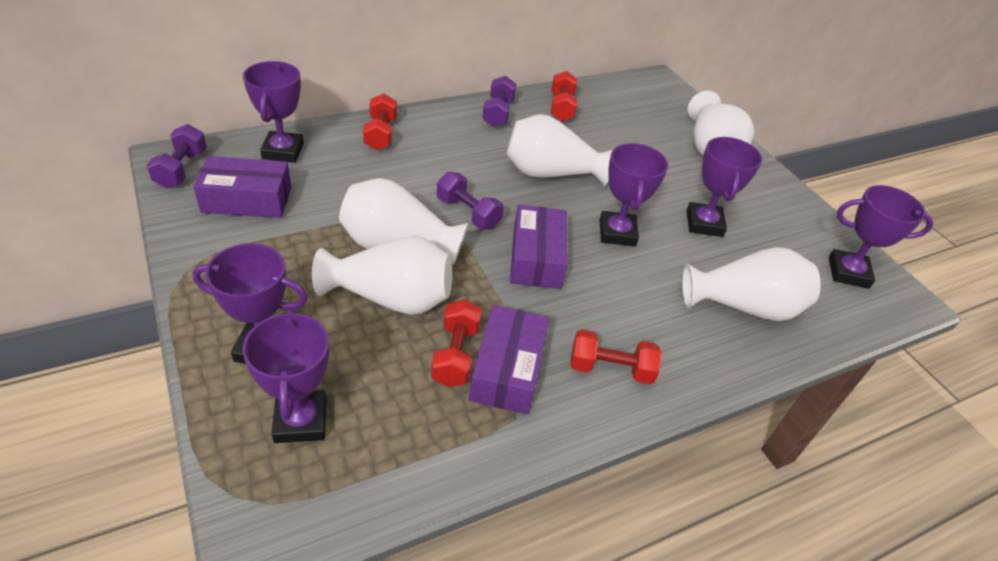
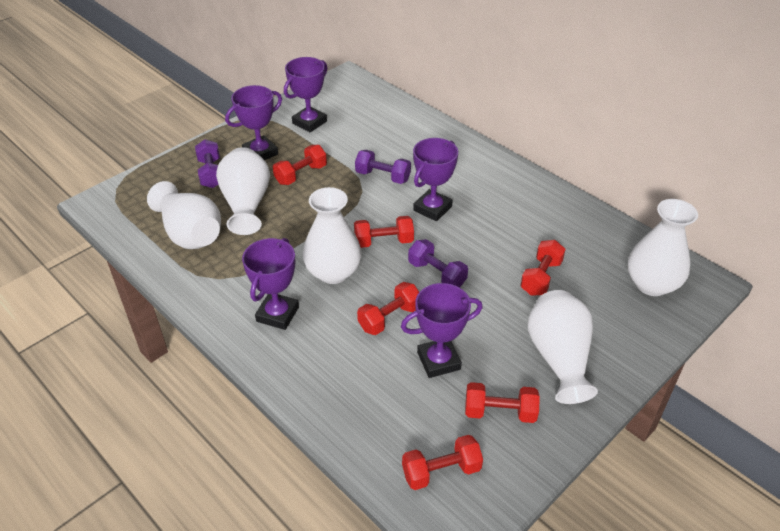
purple box: 3 -> 0
purple trophy: 6 -> 5
red dumbbell: 4 -> 6

